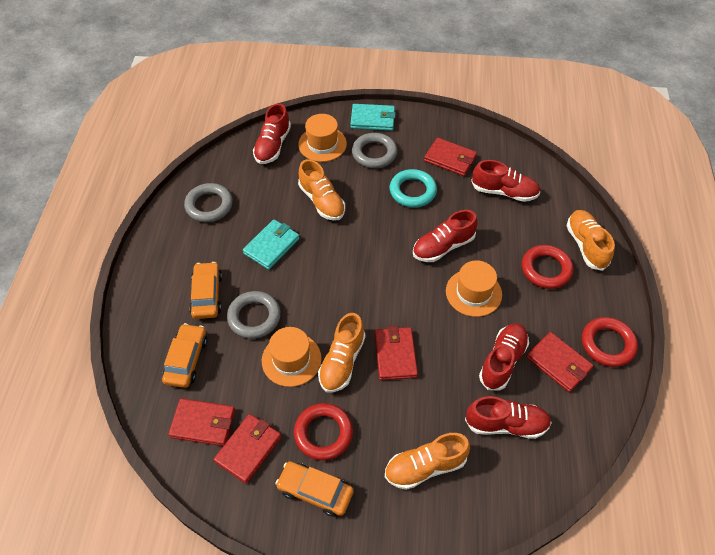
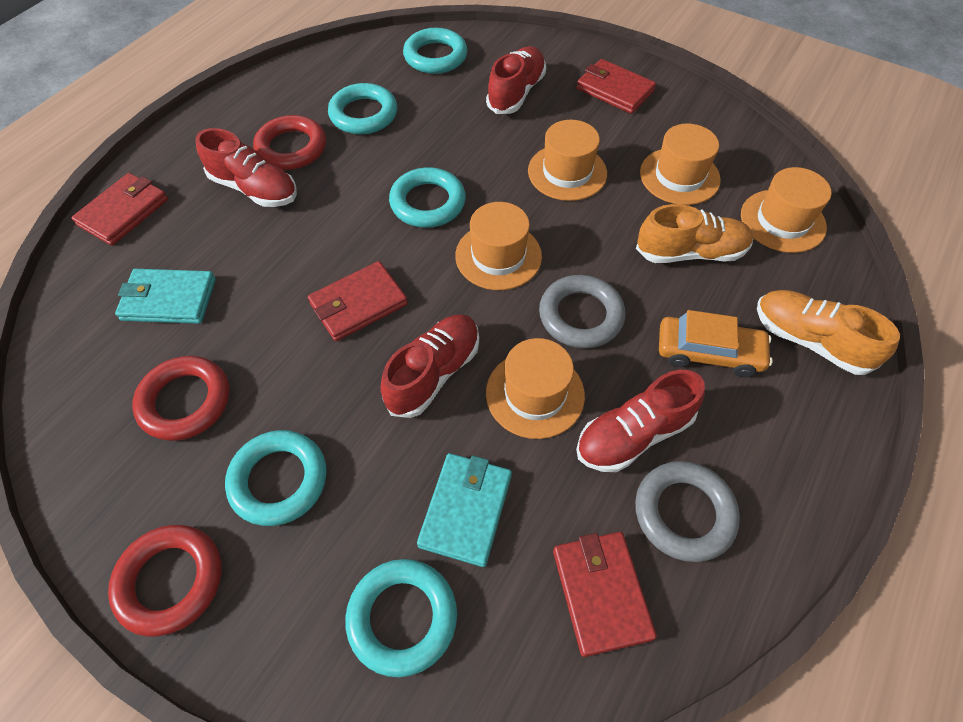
grey ring: 3 -> 2
orange car: 3 -> 1
orange hat: 3 -> 5
orange shoe: 4 -> 2
red shoe: 5 -> 4
red wallet: 5 -> 4
turquoise ring: 1 -> 5

